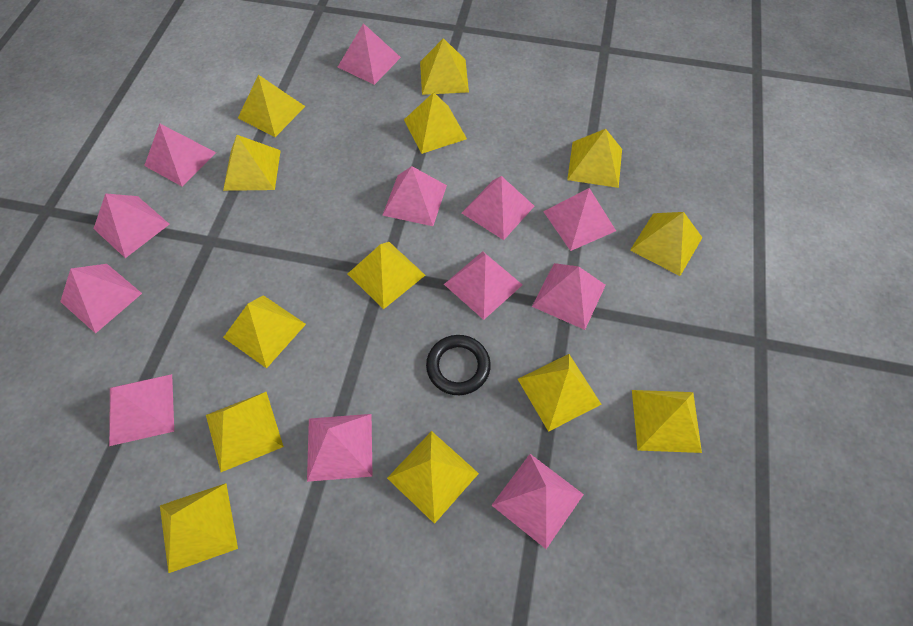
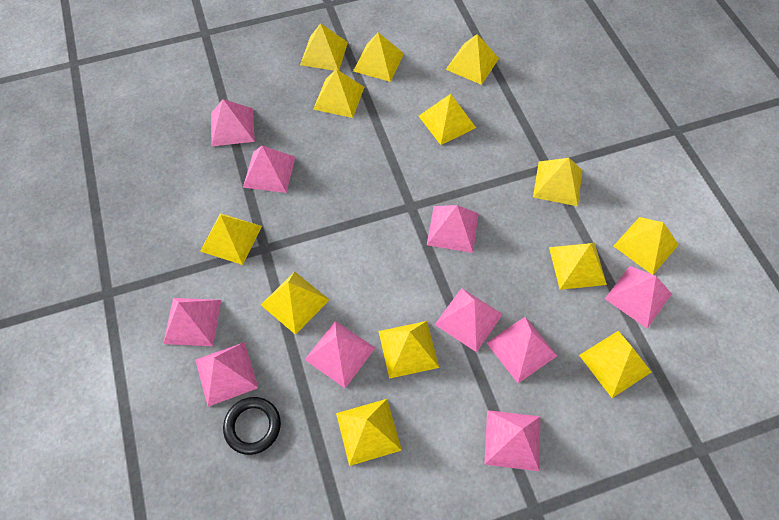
pink pyramid: 12 -> 10

